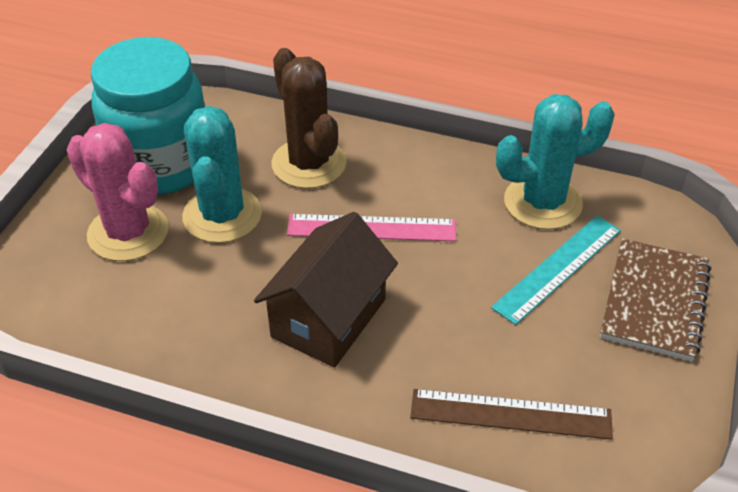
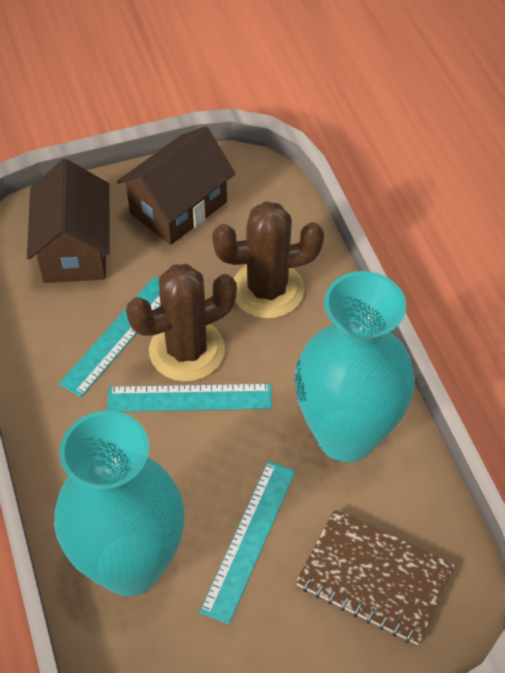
brown cactus: 1 -> 2
brown house: 1 -> 2
brown ruler: 1 -> 0
pink cactus: 1 -> 0
pink ruler: 1 -> 0
turquoise cactus: 2 -> 0
turquoise jar: 1 -> 0
turquoise ruler: 1 -> 3
turquoise vase: 0 -> 2

